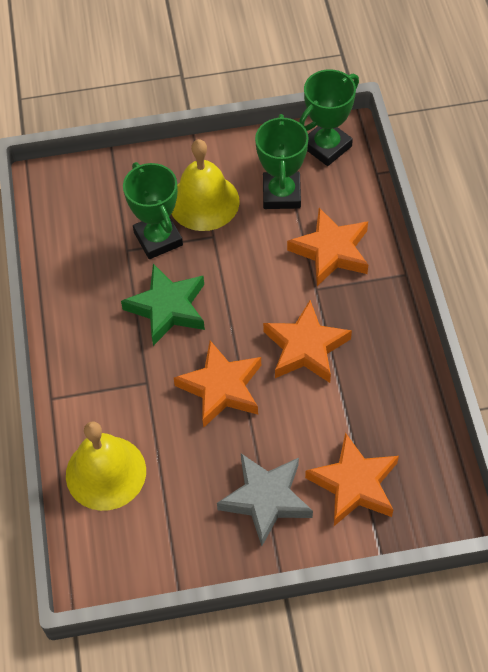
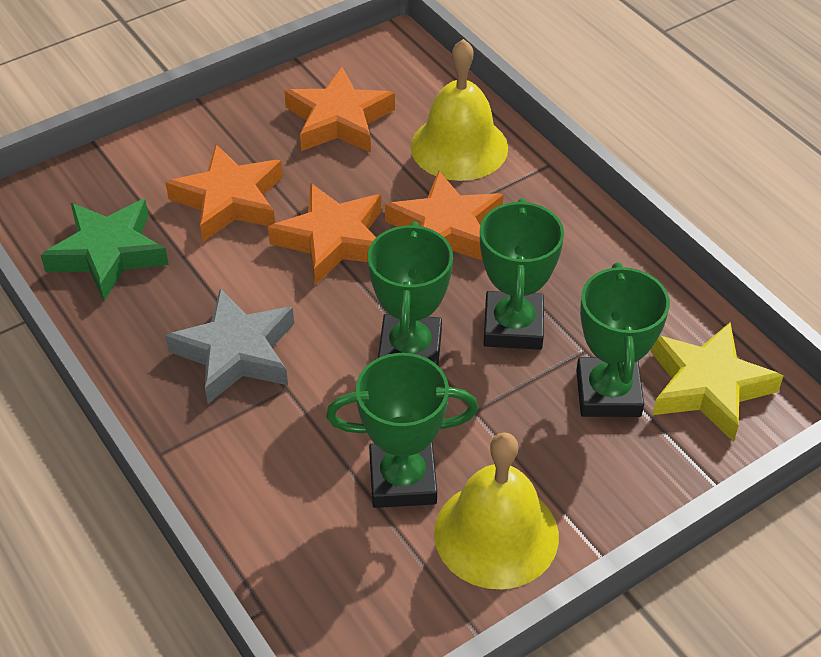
green trophy: 3 -> 4
yellow star: 0 -> 1

